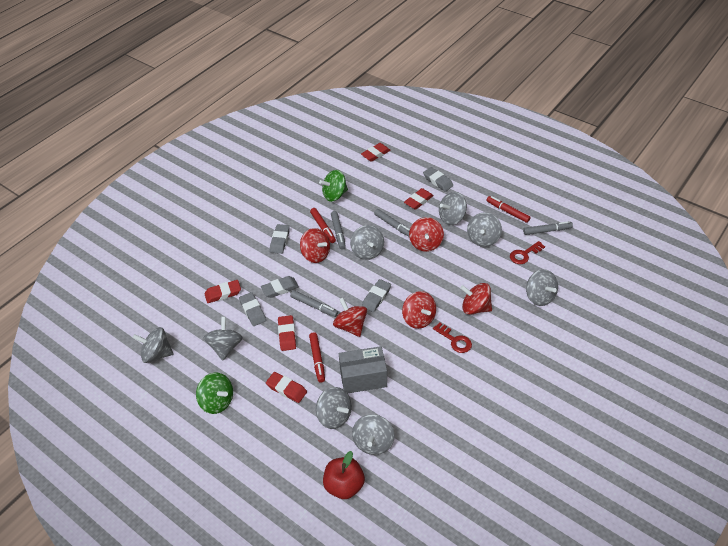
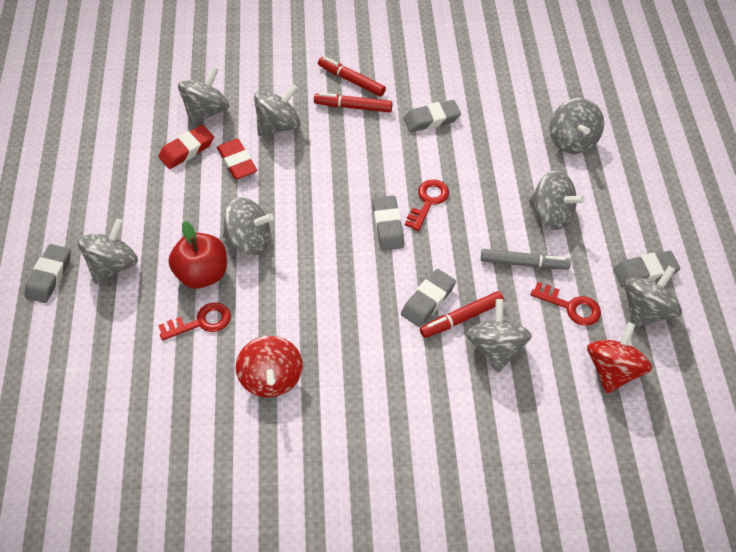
green spinning top: 2 -> 0
grey box: 1 -> 0
grey marker: 4 -> 1
red eraser: 5 -> 2
red key: 2 -> 3
red spinning top: 5 -> 2

